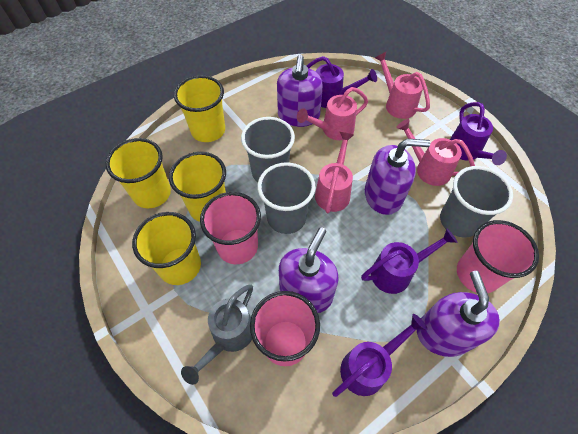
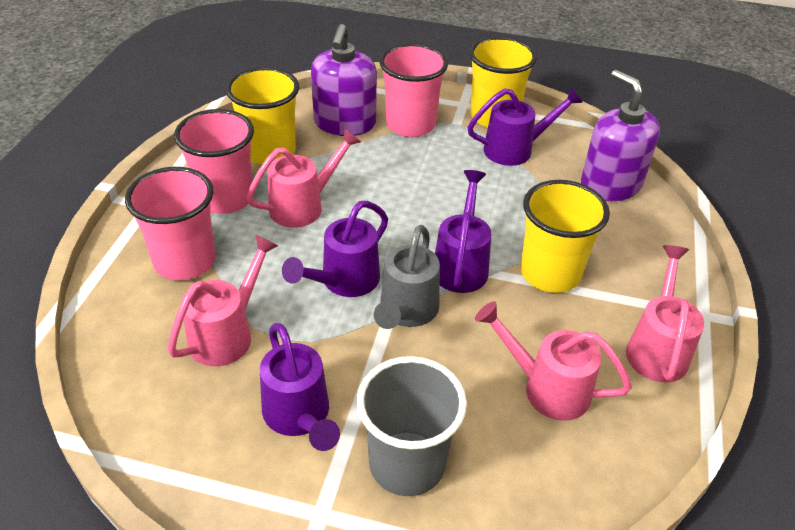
grey cup: 3 -> 1
purple soap dispenser: 4 -> 2
yellow cup: 4 -> 3

